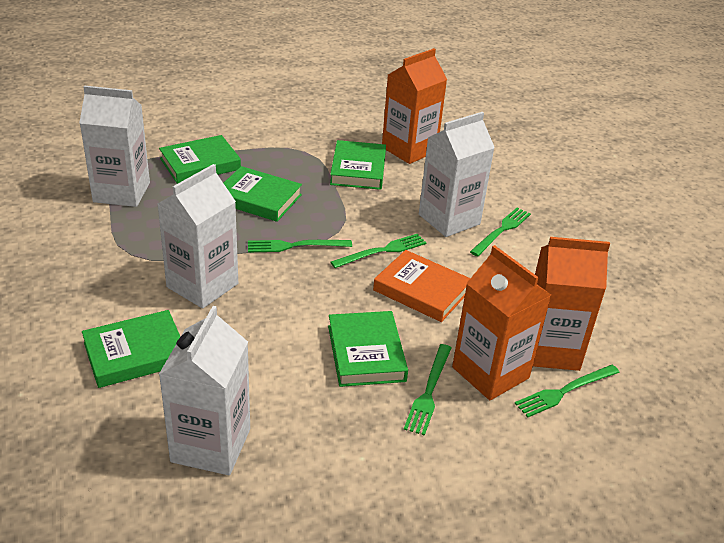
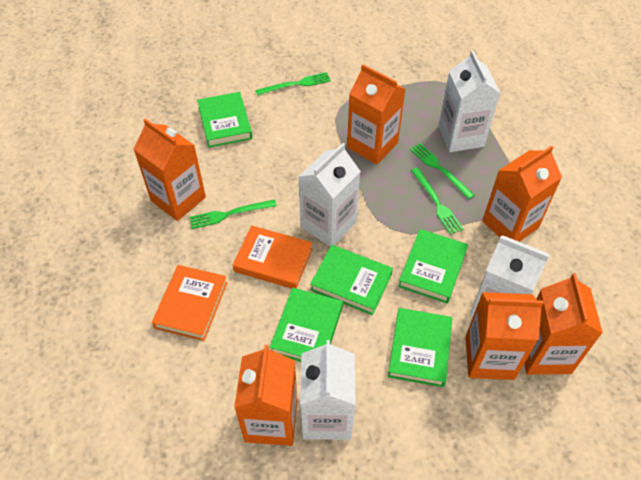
green fork: 5 -> 4
orange book: 1 -> 2
orange carton: 3 -> 6

